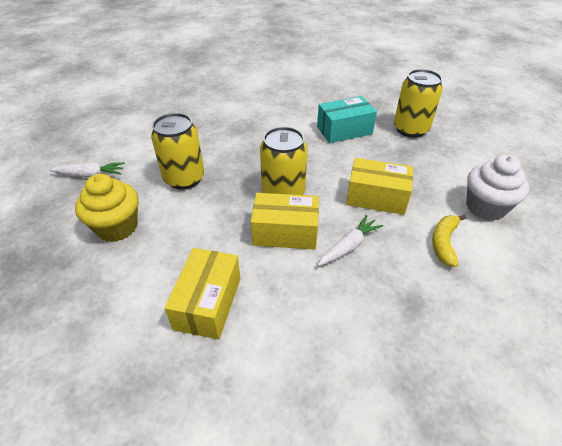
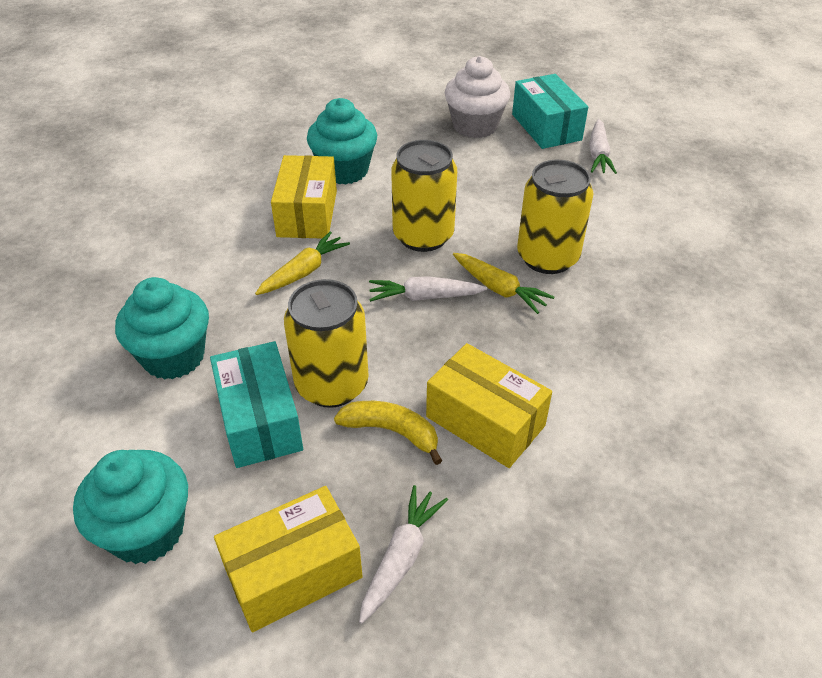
turquoise box: 1 -> 2
turquoise cupcake: 0 -> 3
white carrot: 2 -> 3
yellow carrot: 0 -> 2
yellow cupcake: 1 -> 0

